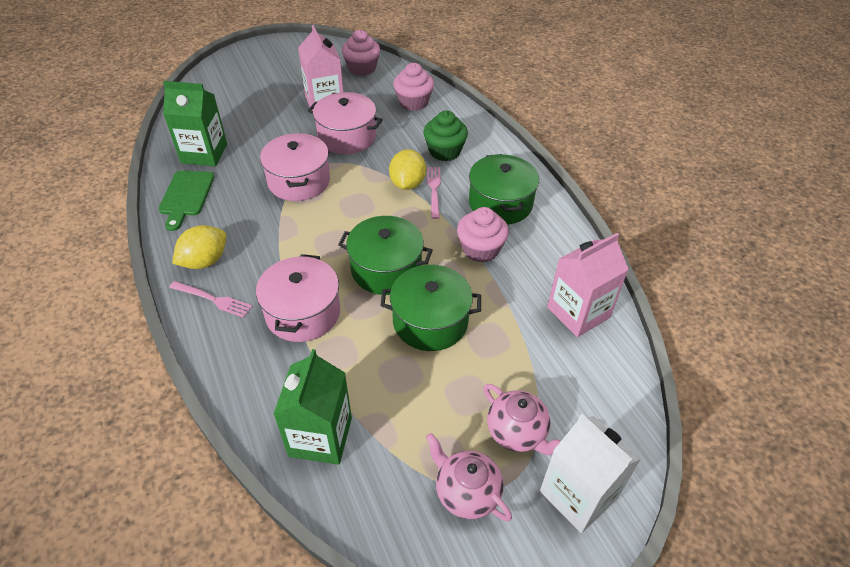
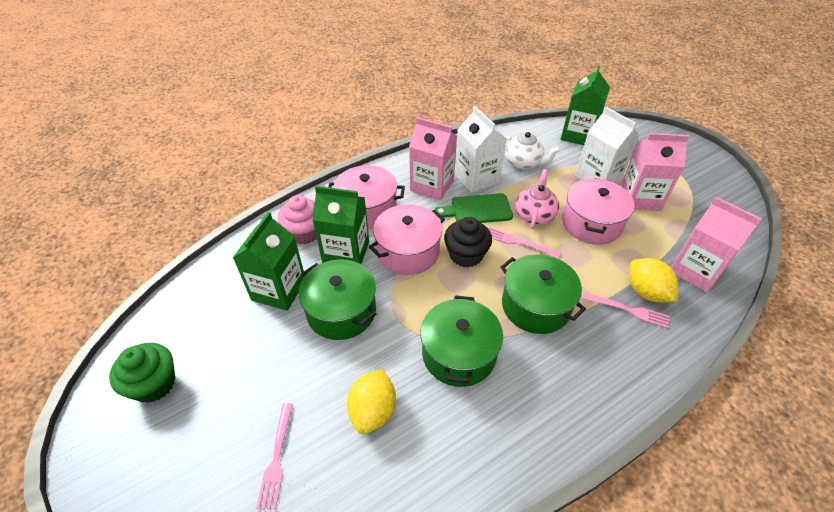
black cupcake: 0 -> 1
green carton: 2 -> 3
pink carton: 2 -> 3
pink cupcake: 3 -> 1
pink fork: 2 -> 3
pink teapot: 2 -> 1
white carton: 1 -> 2
white teapot: 0 -> 1

